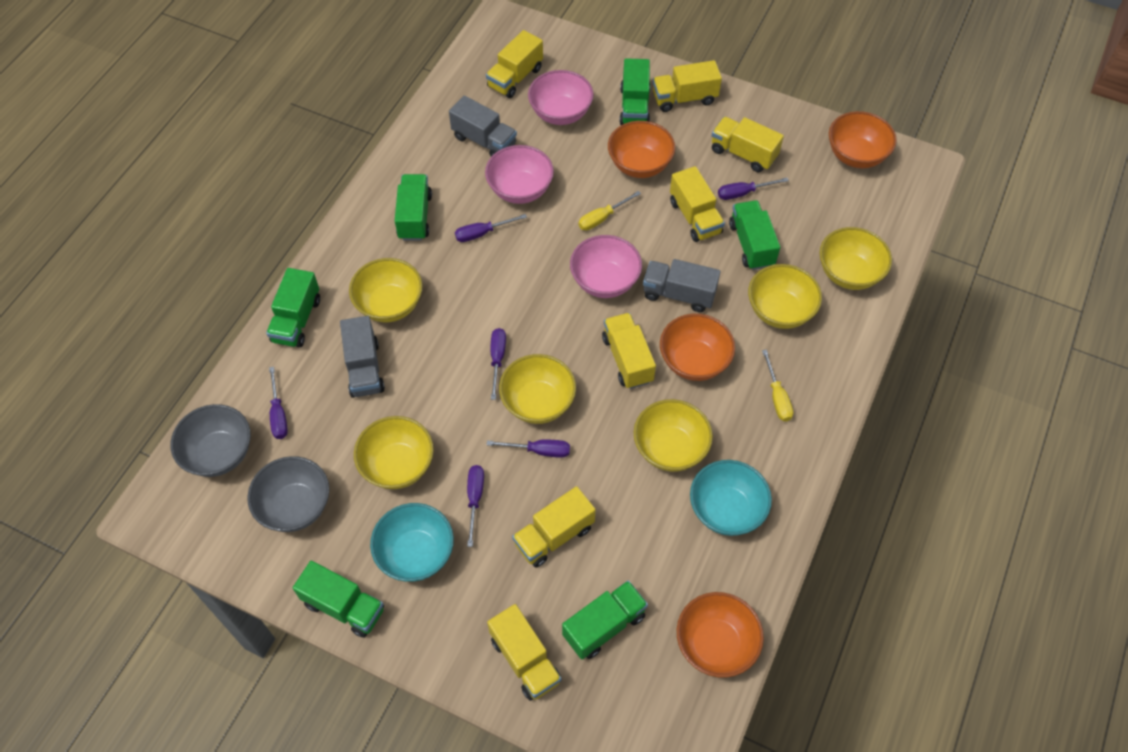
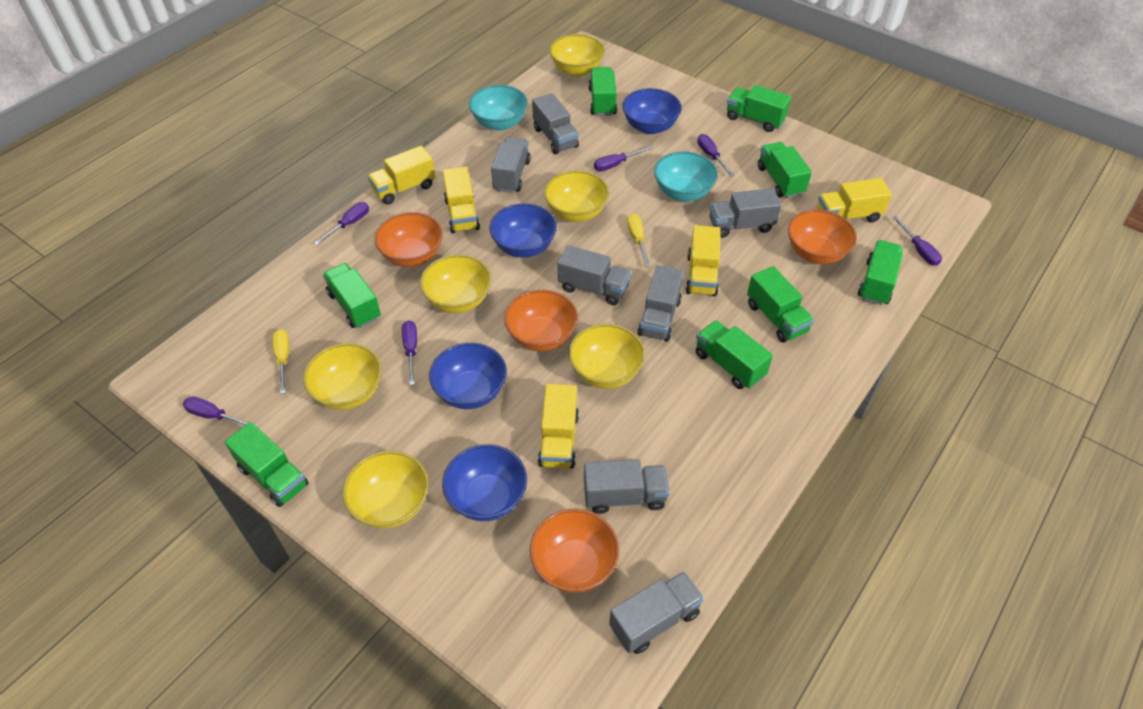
blue bowl: 0 -> 4
green truck: 6 -> 8
grey bowl: 2 -> 0
grey truck: 3 -> 7
pink bowl: 3 -> 0
yellow truck: 7 -> 5

